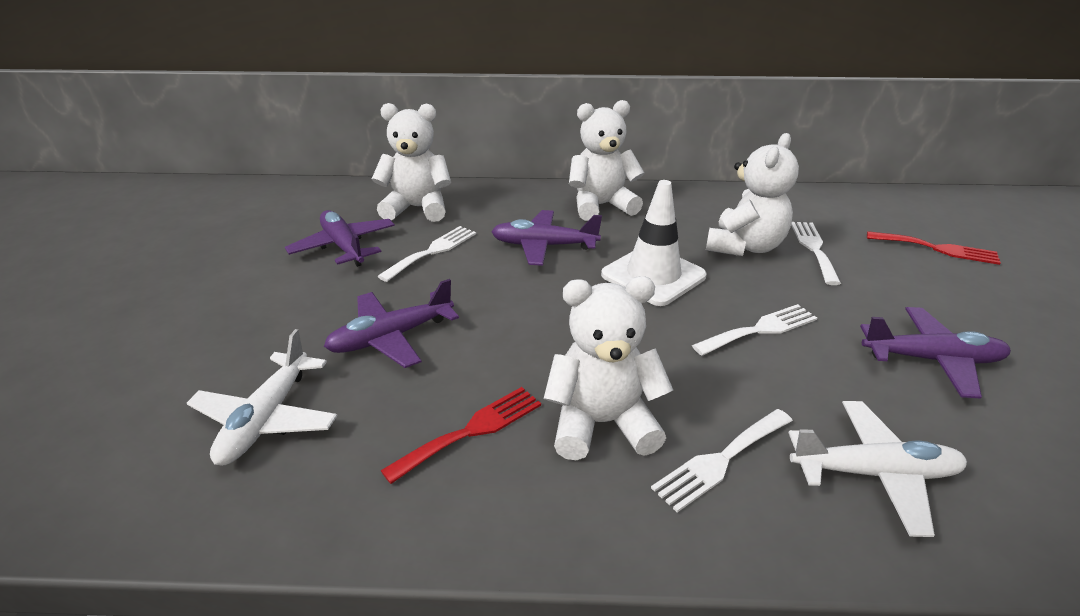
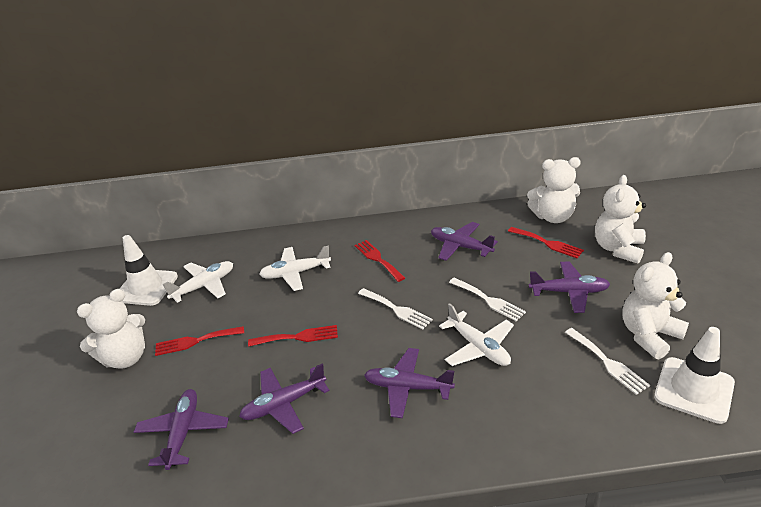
purple plane: 4 -> 5
red fork: 2 -> 4
white fork: 4 -> 3
white plane: 2 -> 3
white traffic cone: 1 -> 2

